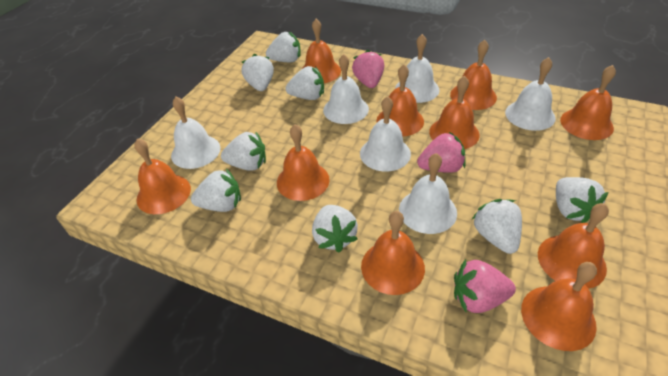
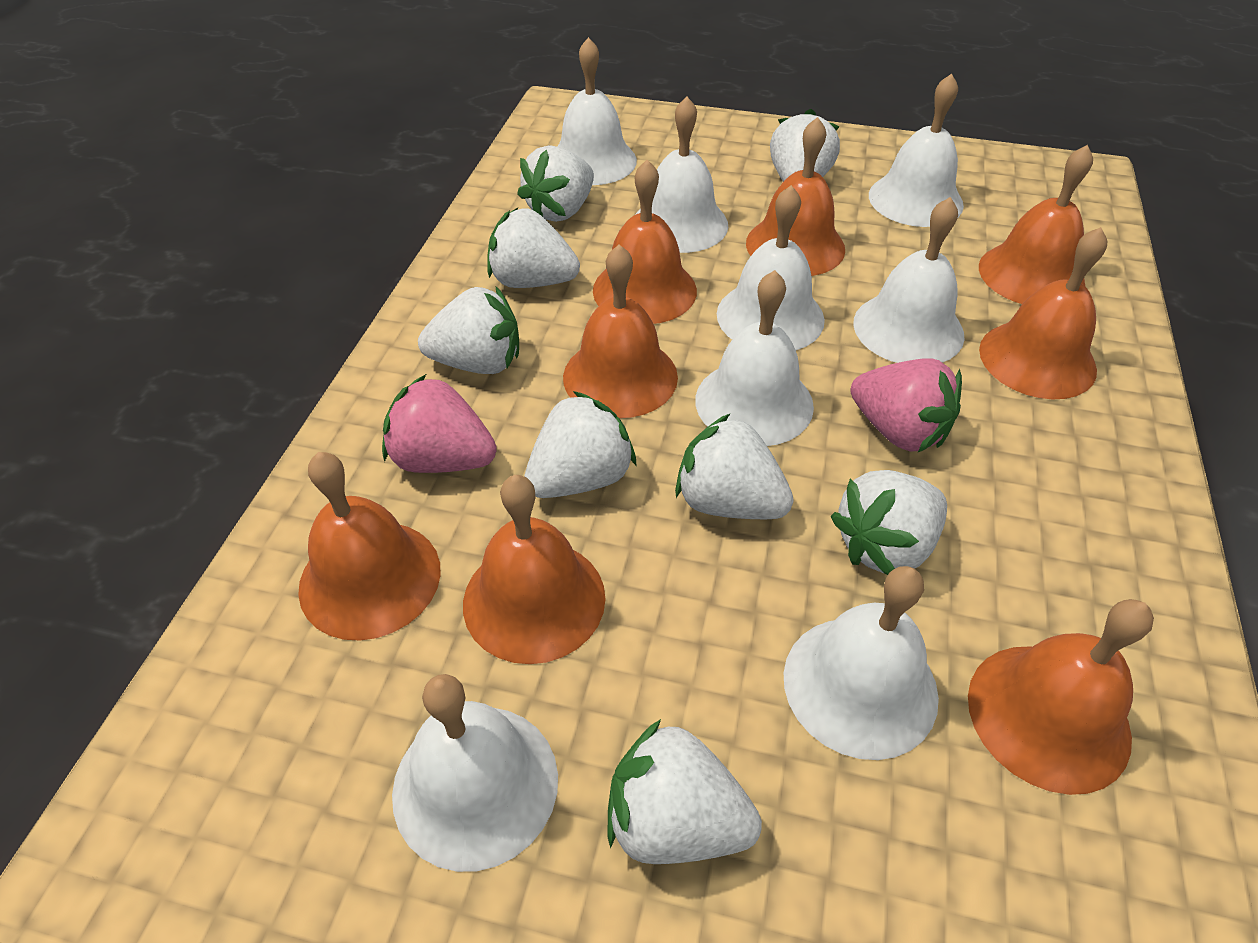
orange bell: 10 -> 8
pink strawberry: 3 -> 2
white bell: 6 -> 8

